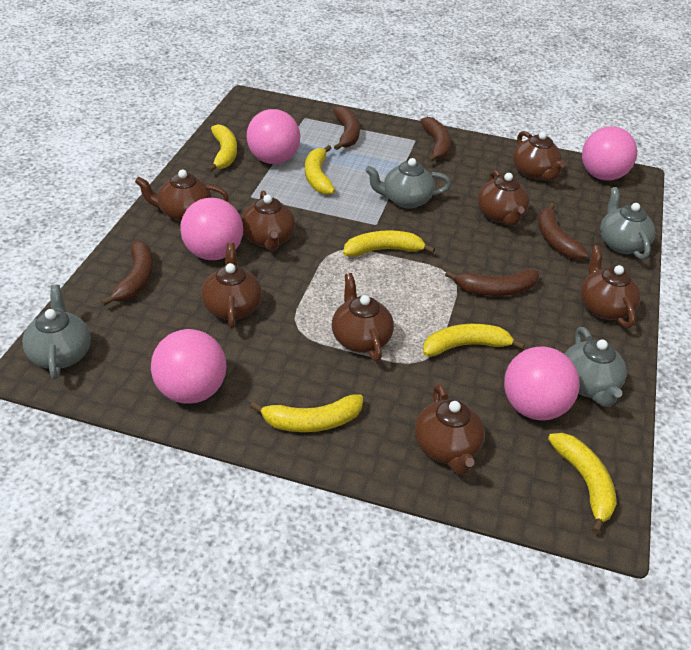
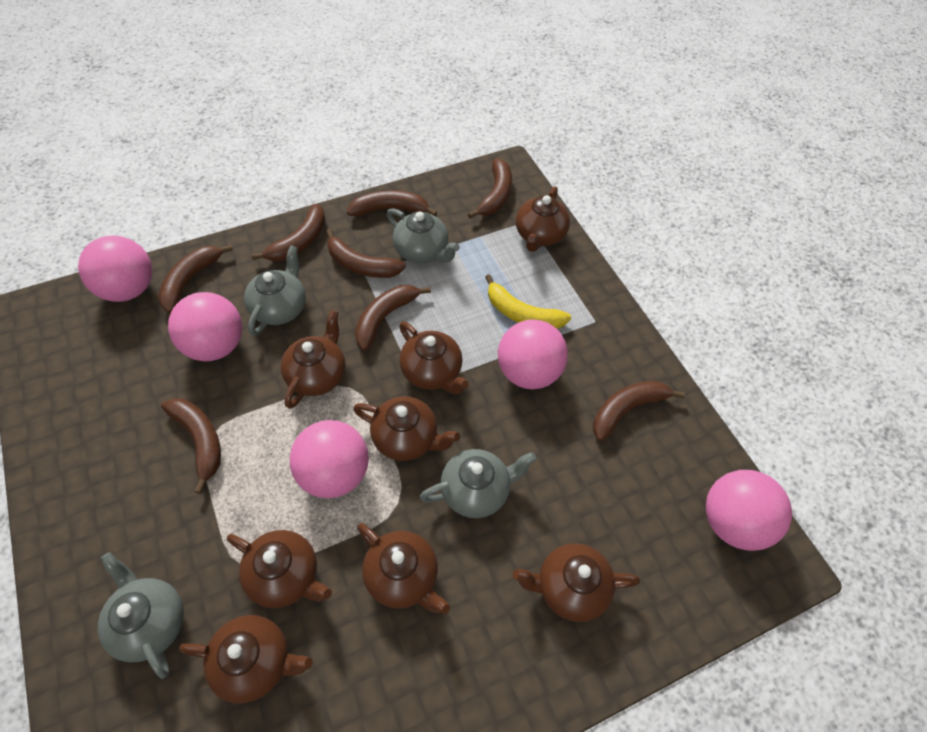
brown banana: 5 -> 8
yellow banana: 6 -> 1

